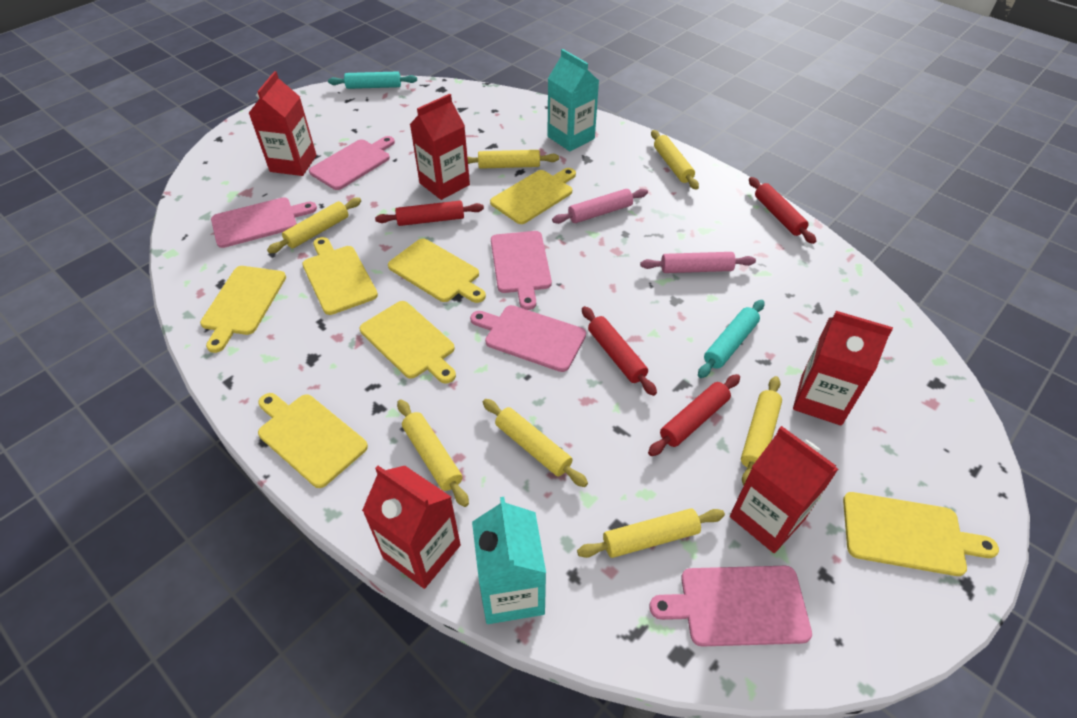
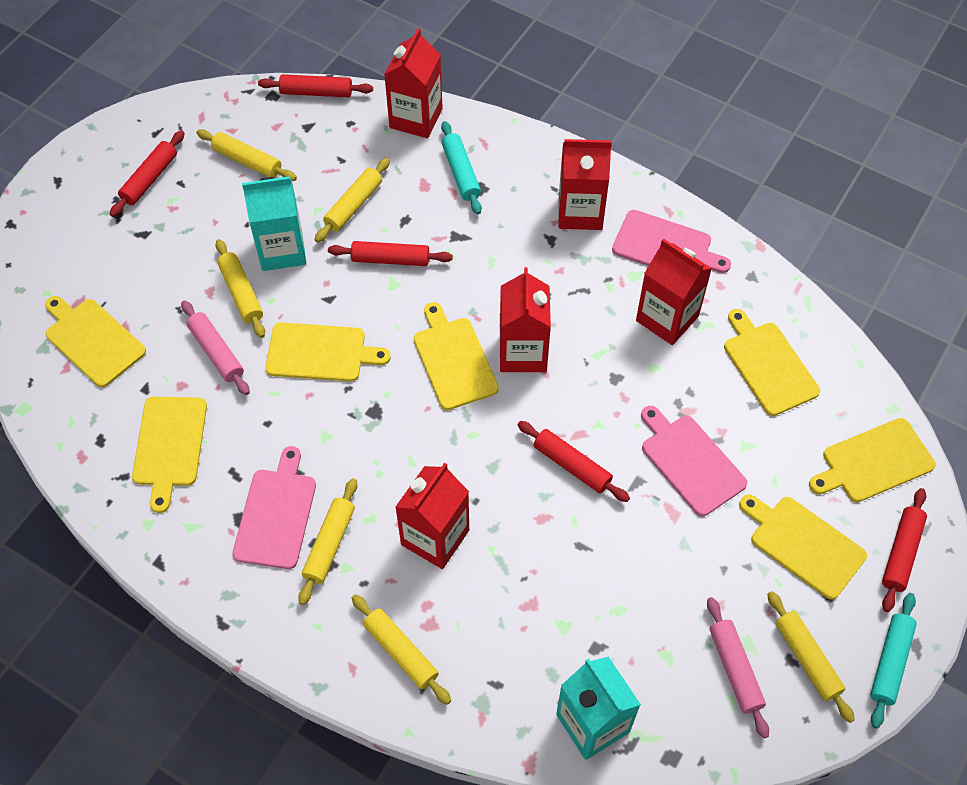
pink cutting board: 5 -> 3
red rolling pin: 4 -> 5
yellow rolling pin: 7 -> 6

